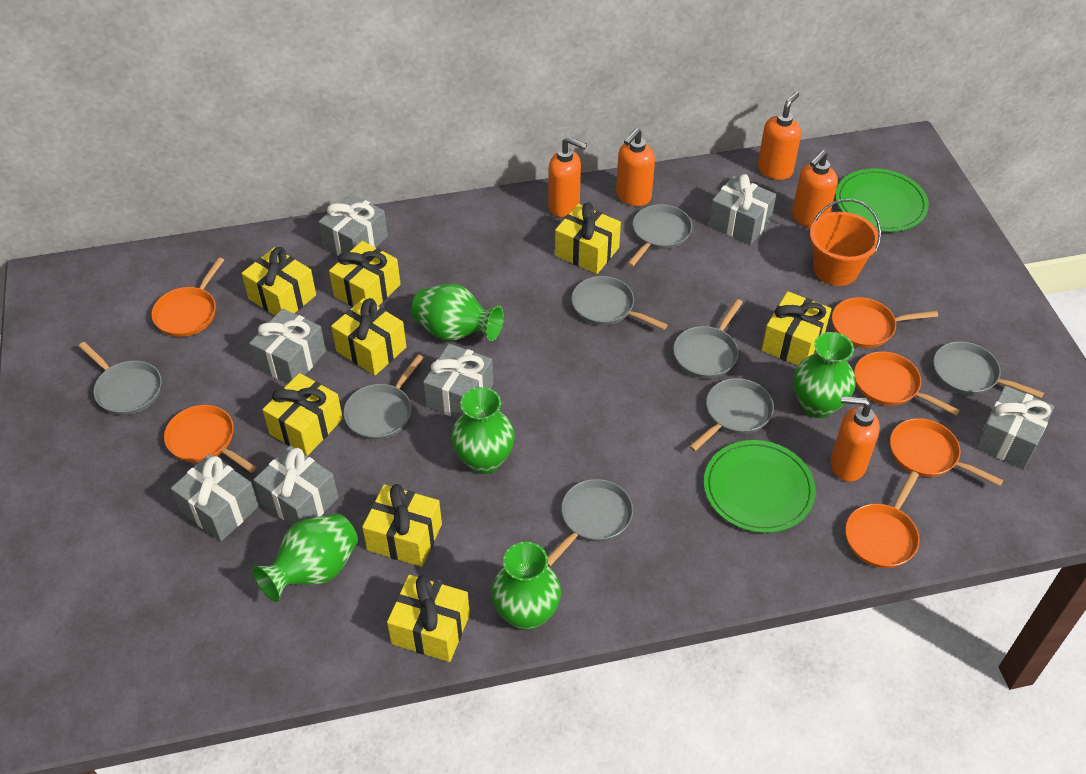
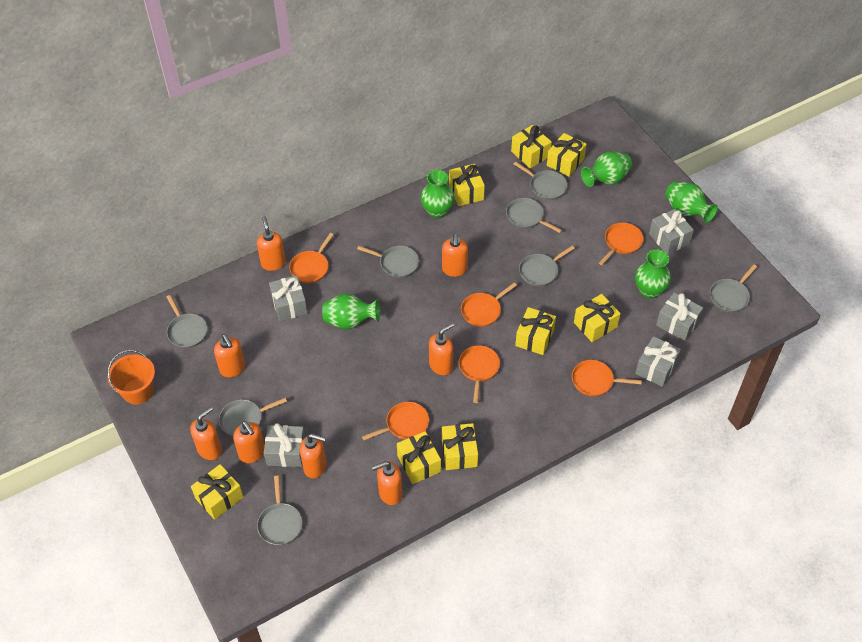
green plate: 2 -> 0
grey gift: 7 -> 5
orange soap dispenser: 5 -> 8

